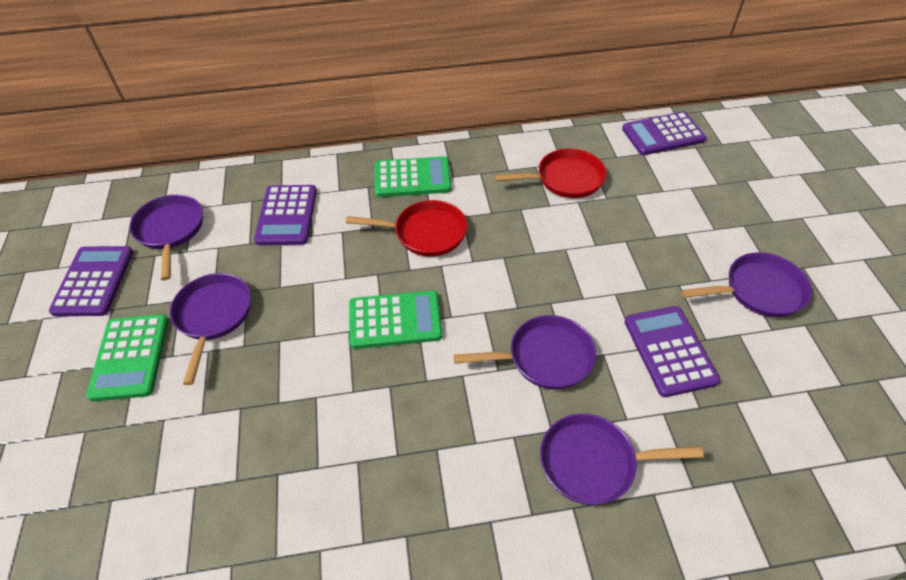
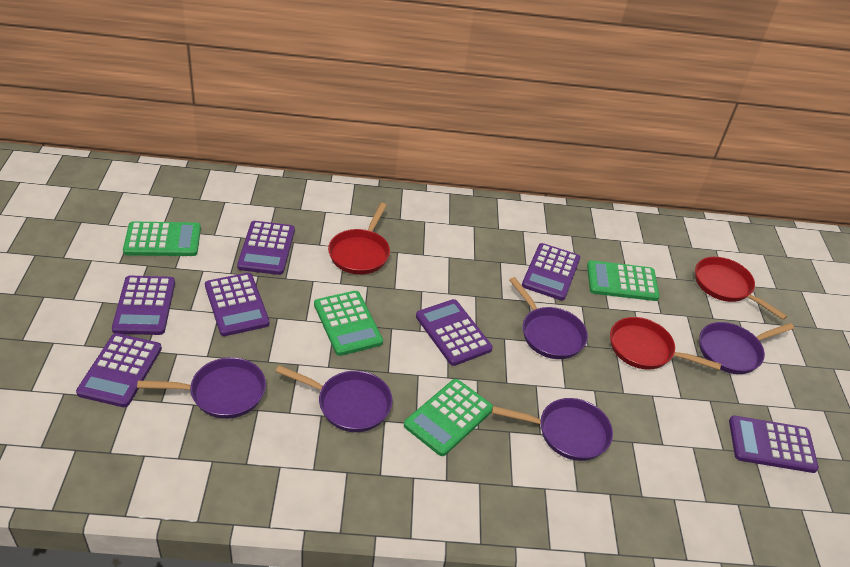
green calculator: 3 -> 4
purple calculator: 4 -> 7
red pan: 2 -> 3

